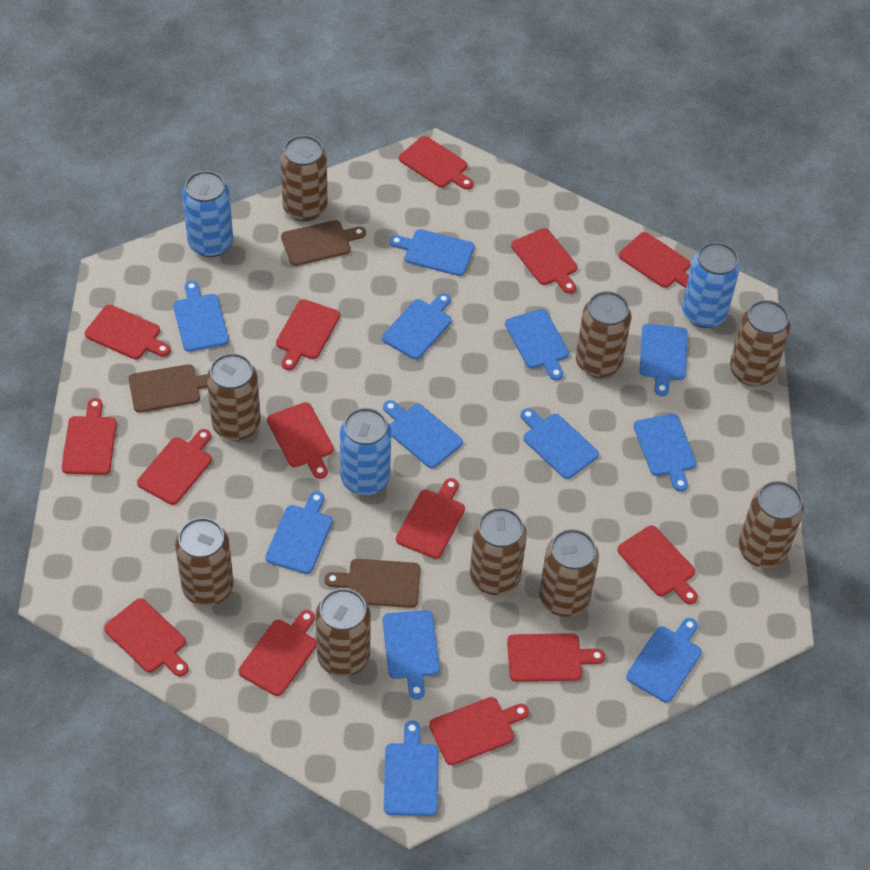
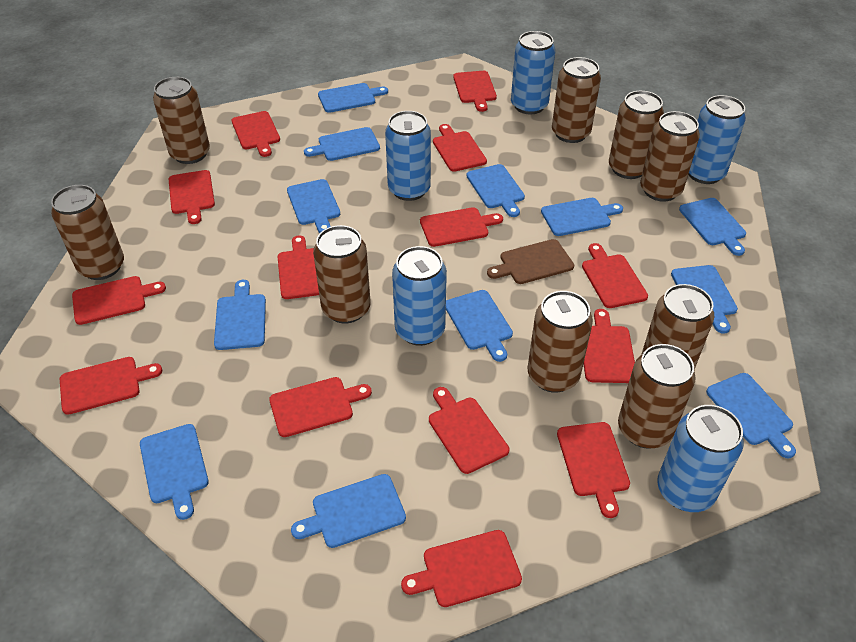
blue can: 3 -> 5
brown cutting board: 3 -> 1

